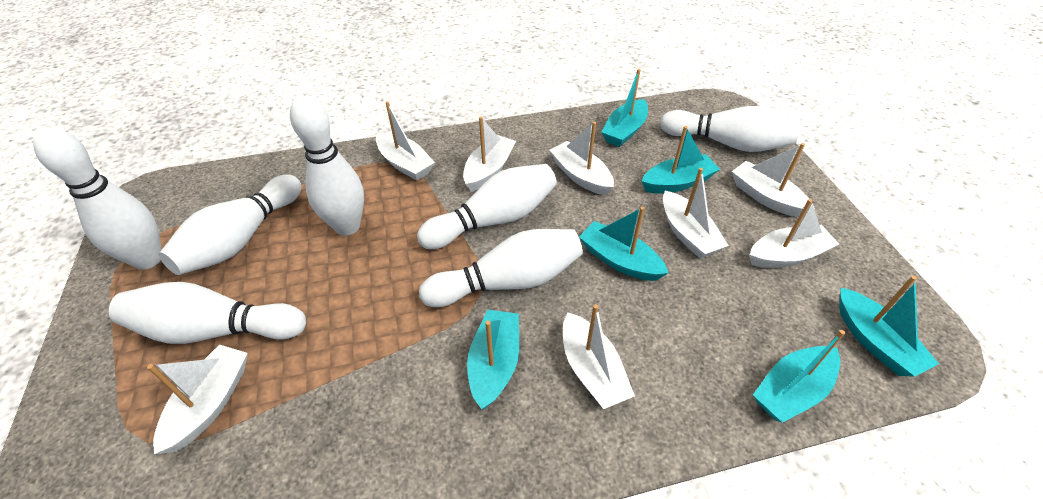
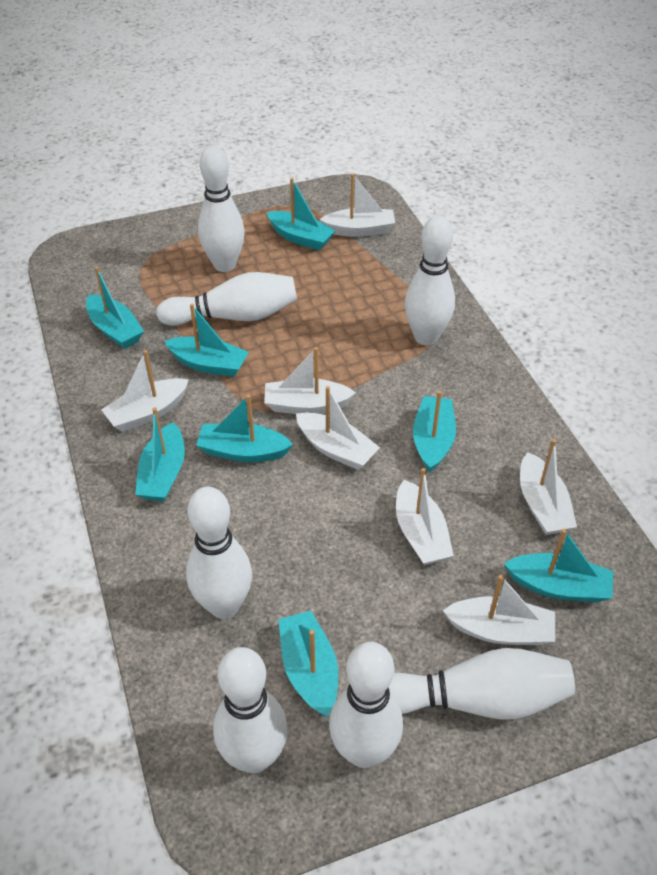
turquoise boat: 6 -> 8
white boat: 8 -> 7

